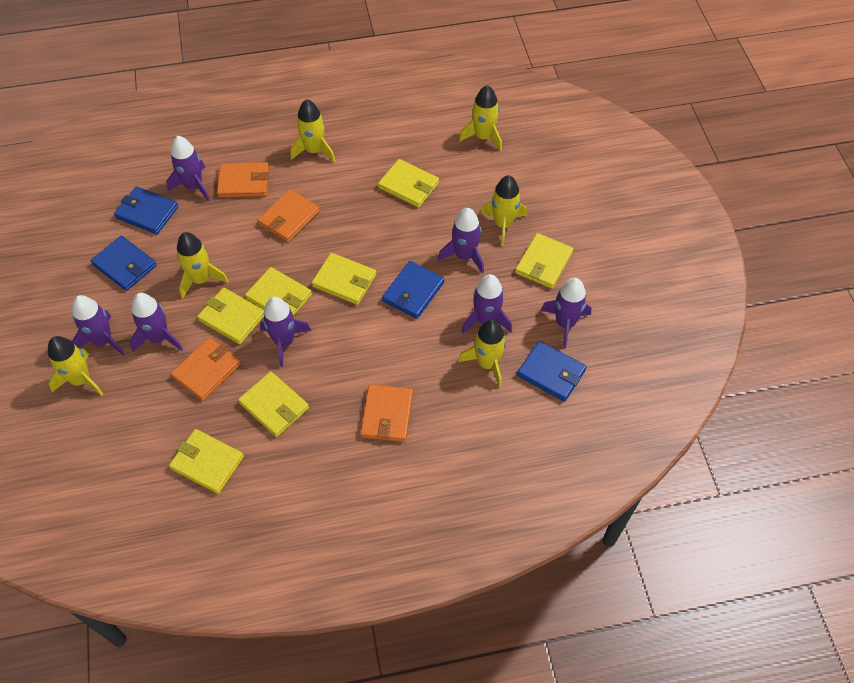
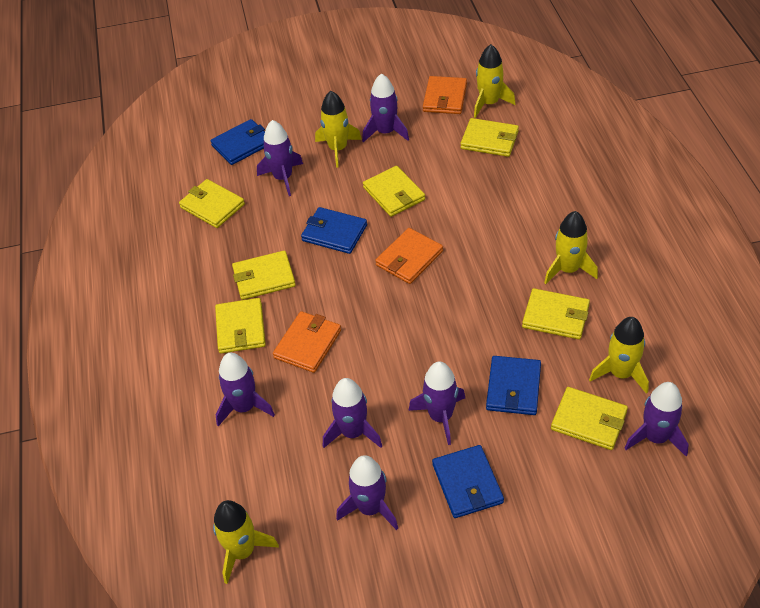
orange wallet: 4 -> 3
yellow rocket: 6 -> 5

